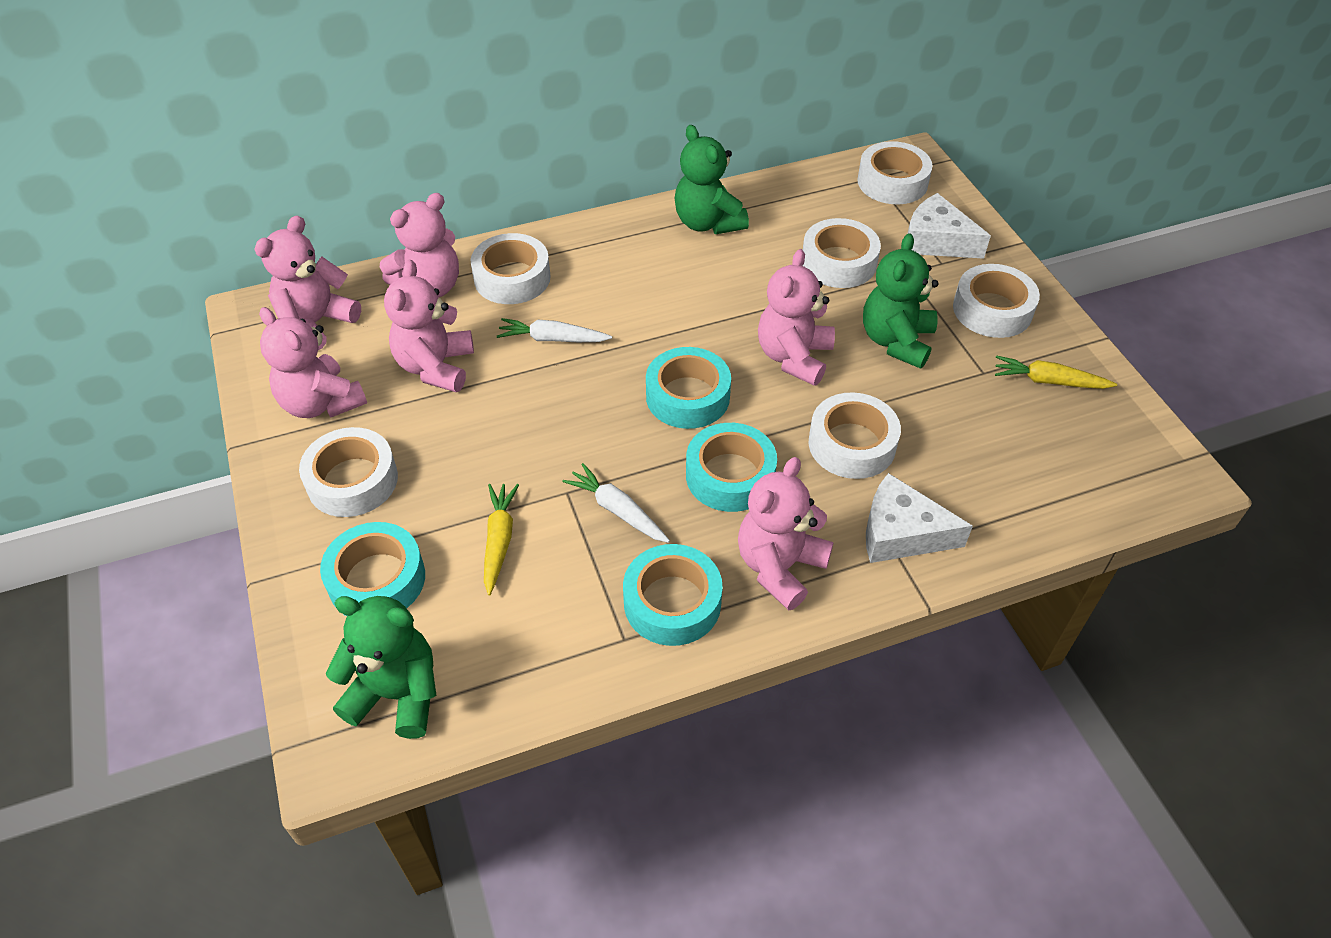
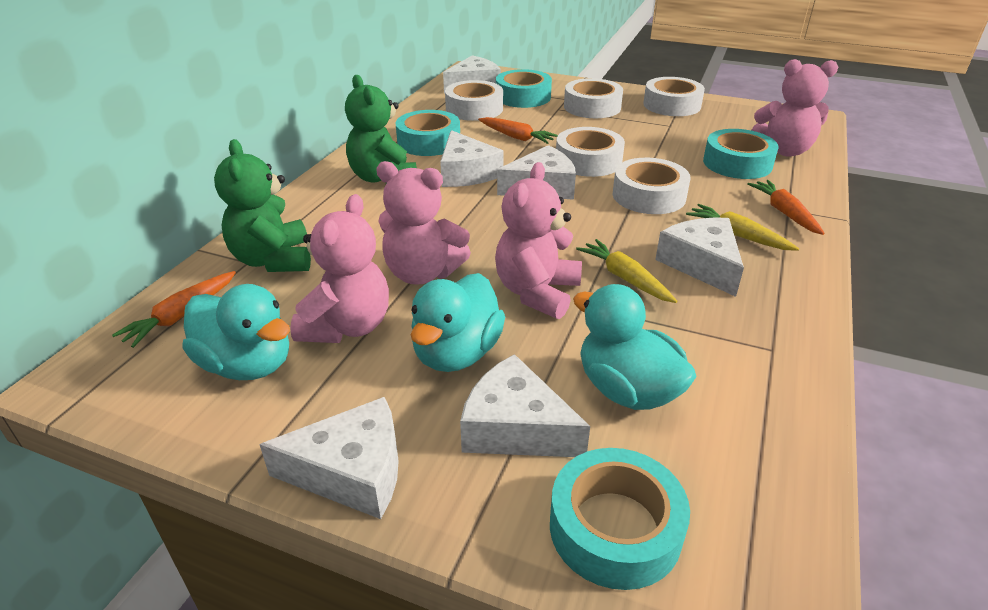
green teddy bear: 3 -> 2
orange carrot: 0 -> 3
pink teddy bear: 6 -> 4
turquoise duck: 0 -> 3
white carrot: 2 -> 0
white cheese: 2 -> 6
white tape: 6 -> 5

